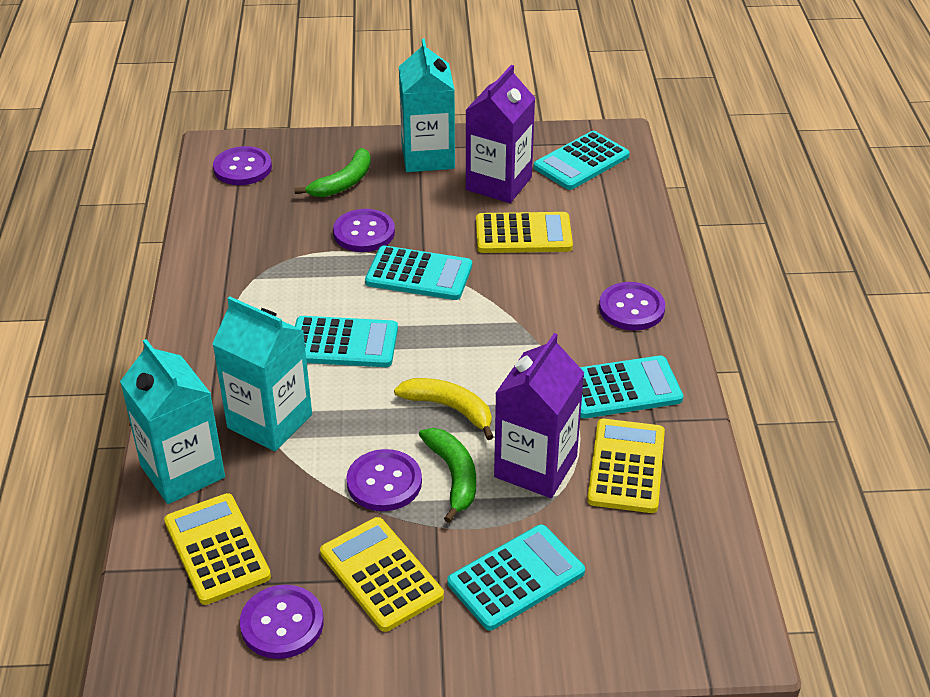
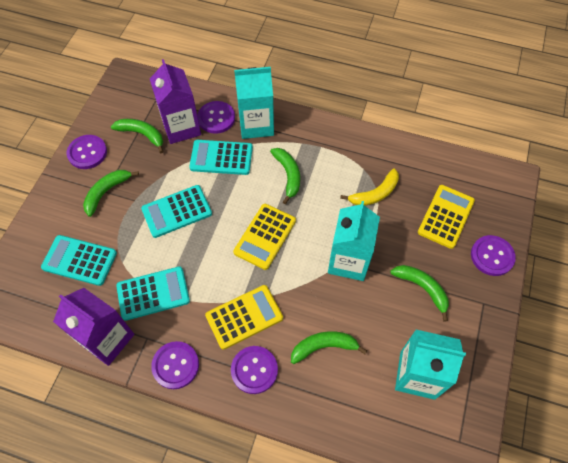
green banana: 2 -> 5
turquoise calculator: 5 -> 4
yellow calculator: 4 -> 3

